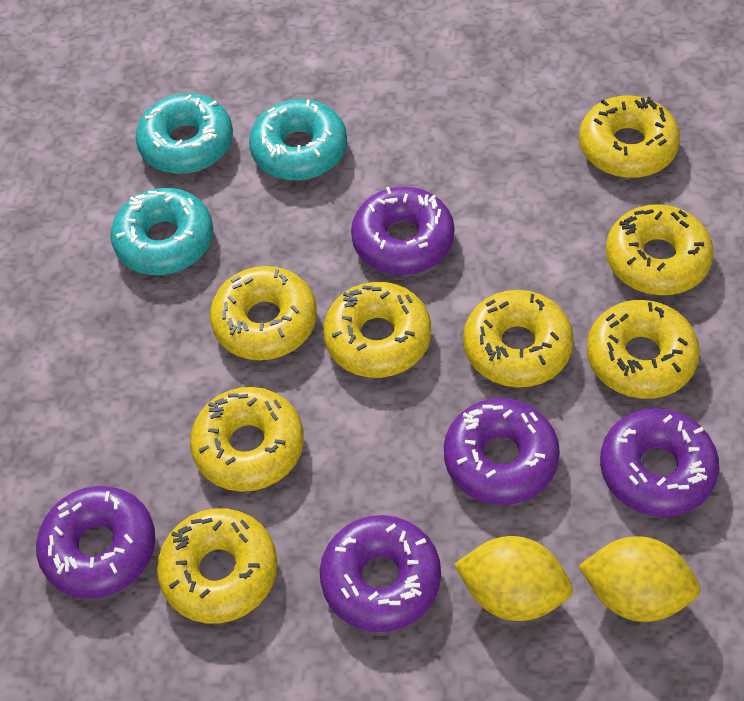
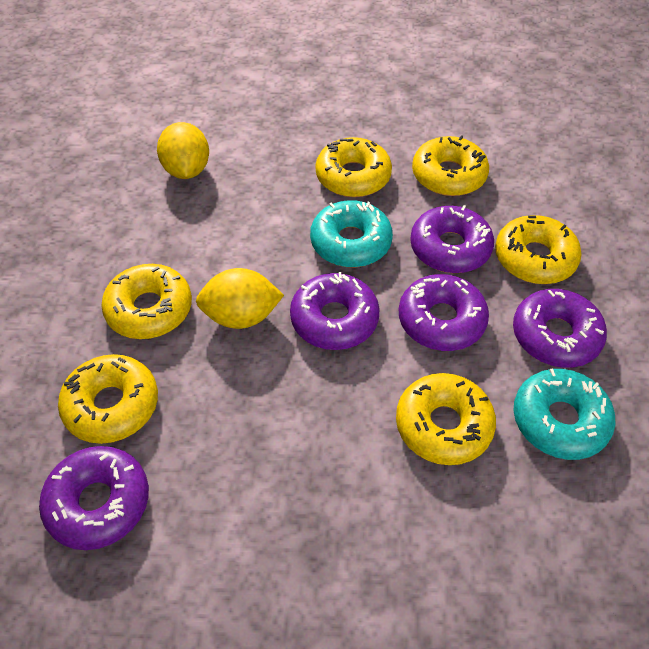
turquoise donut: 3 -> 2
yellow donut: 8 -> 6

